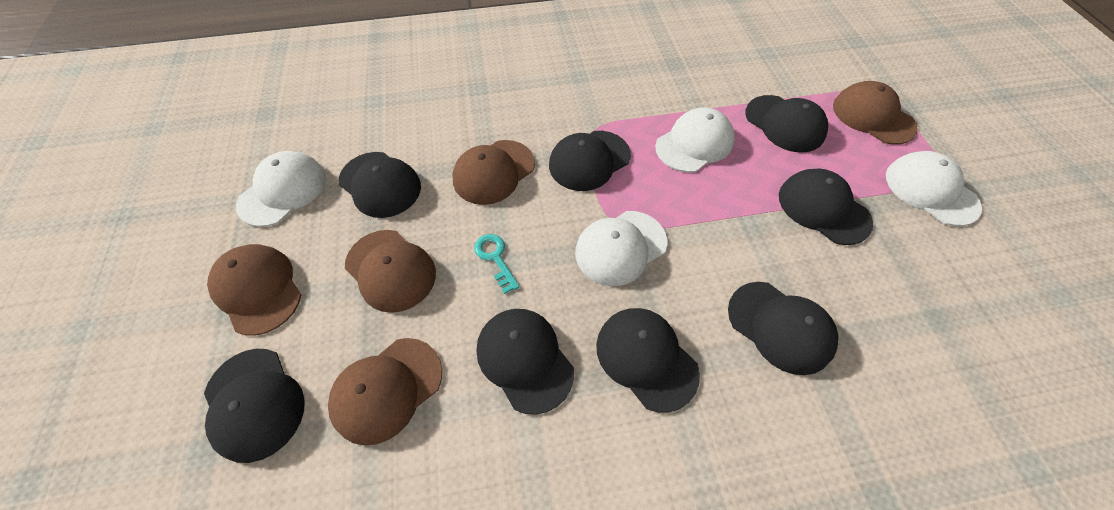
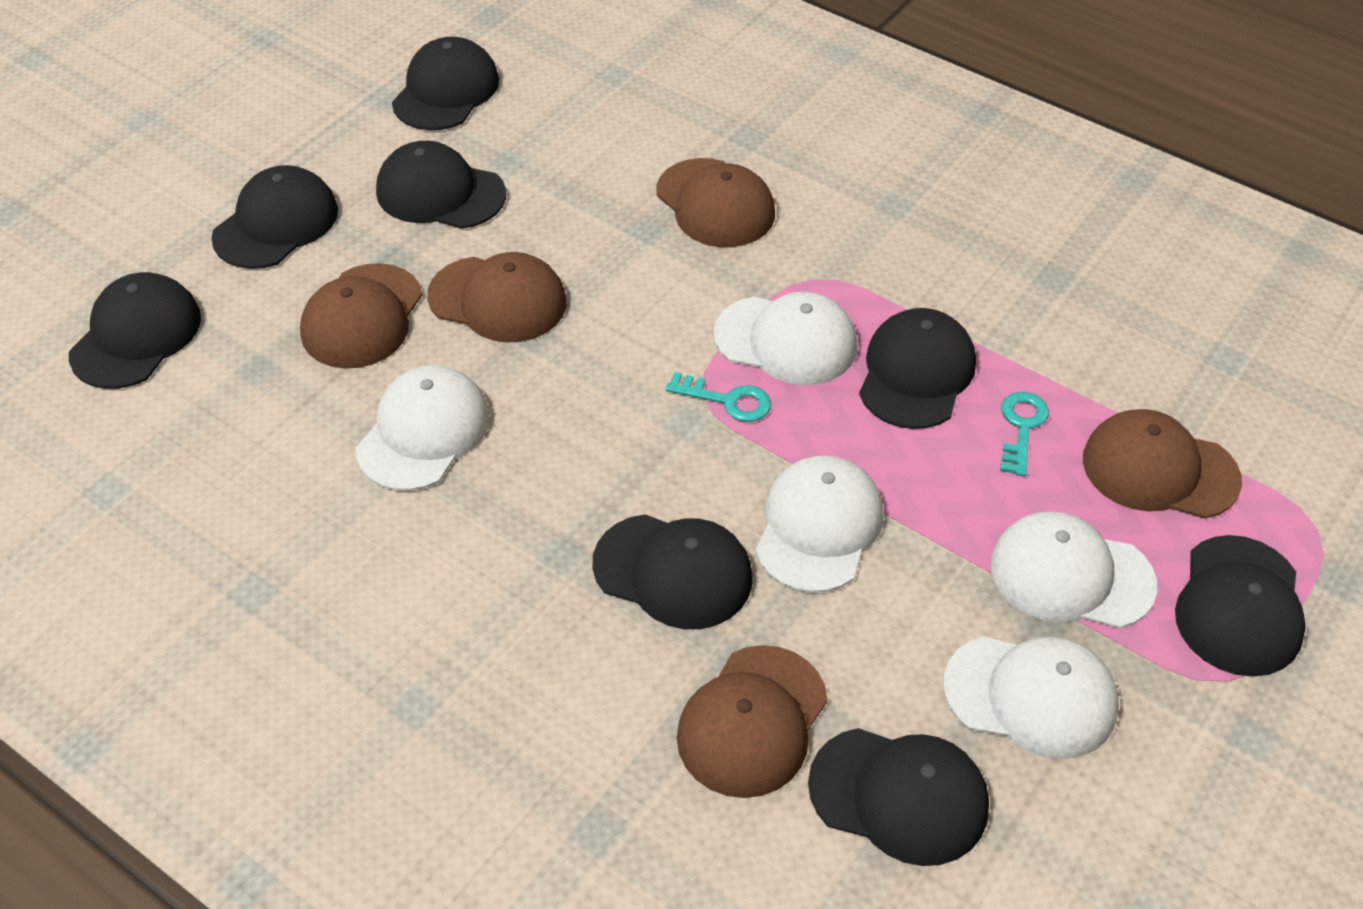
turquoise key: 1 -> 2
white cap: 4 -> 5

